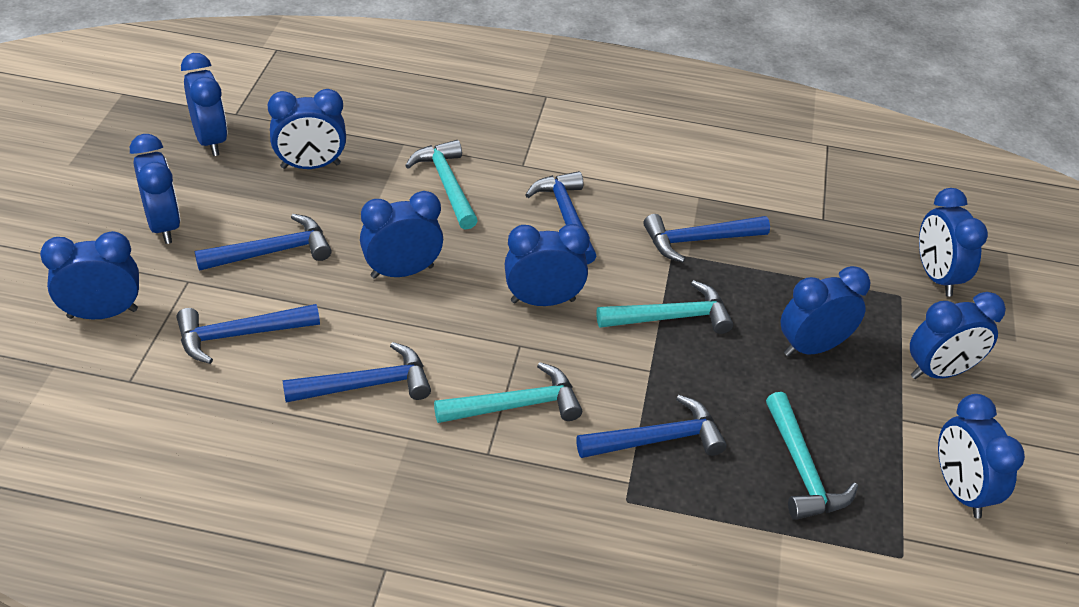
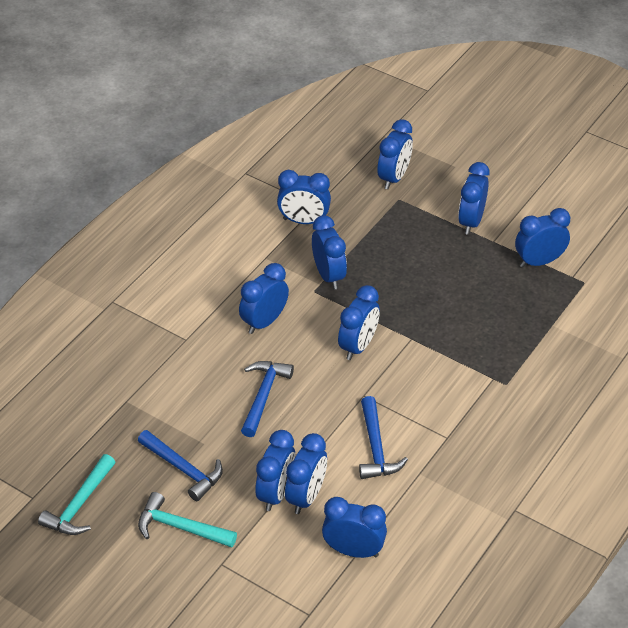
blue hammer: 6 -> 3
turquoise hammer: 4 -> 2

